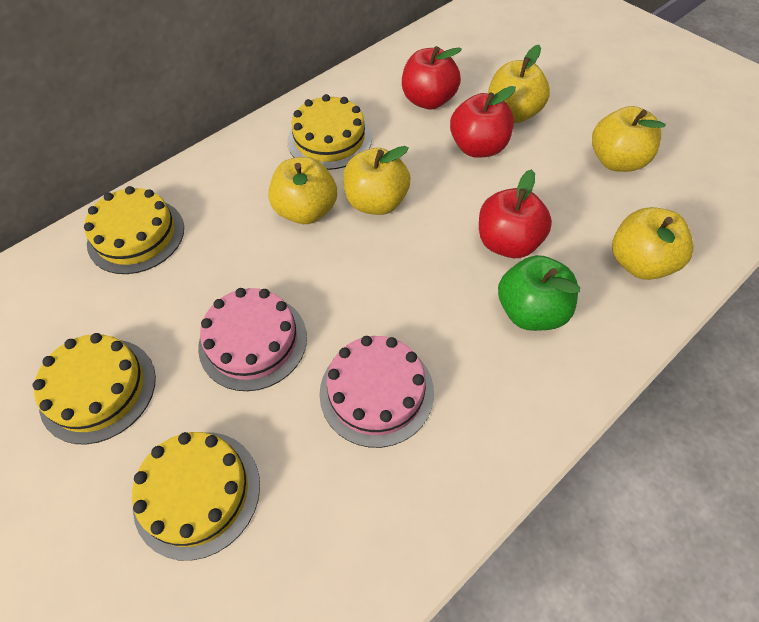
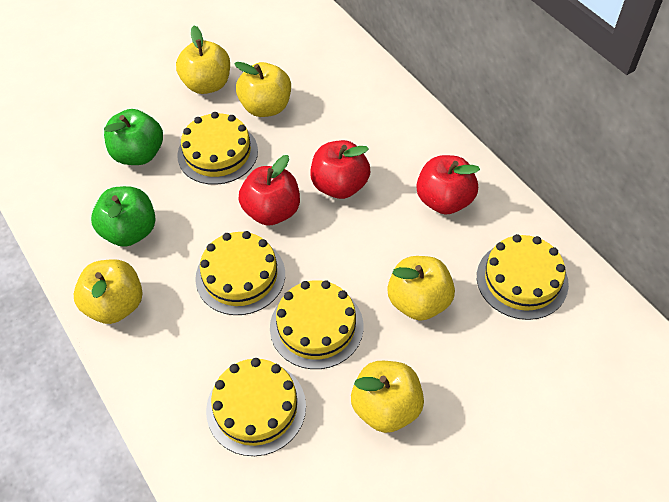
green apple: 1 -> 2
pink cake: 2 -> 0
yellow cake: 4 -> 5

